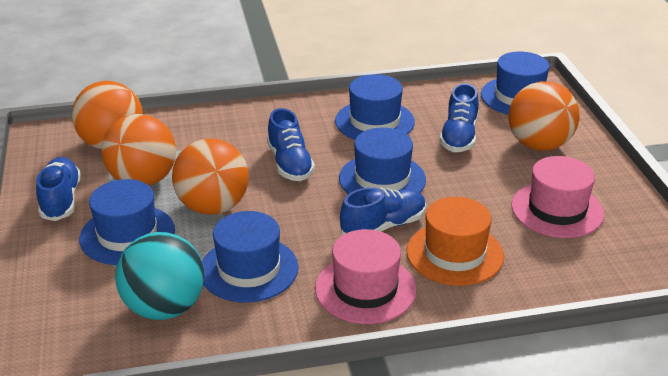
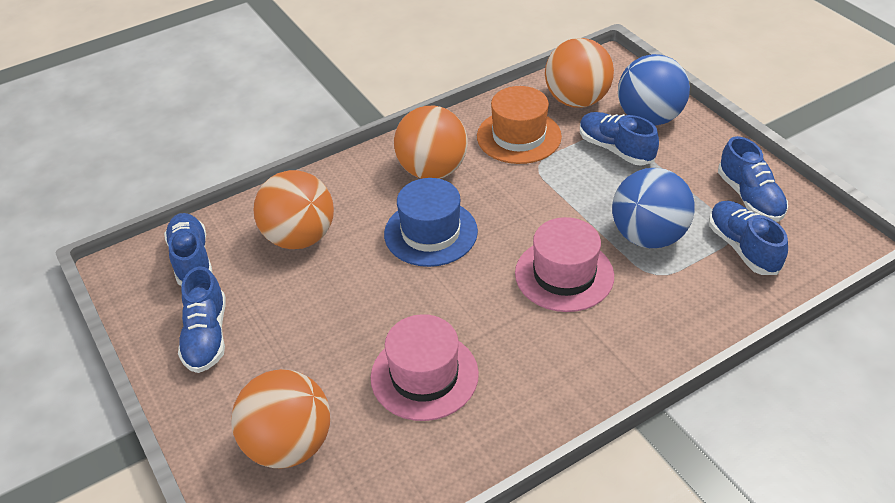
blue ball: 0 -> 2
blue hat: 5 -> 1
blue shoe: 4 -> 5
turquoise ball: 1 -> 0

